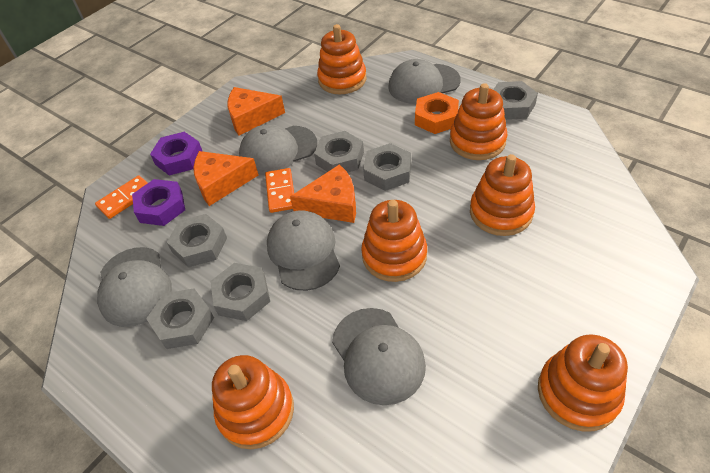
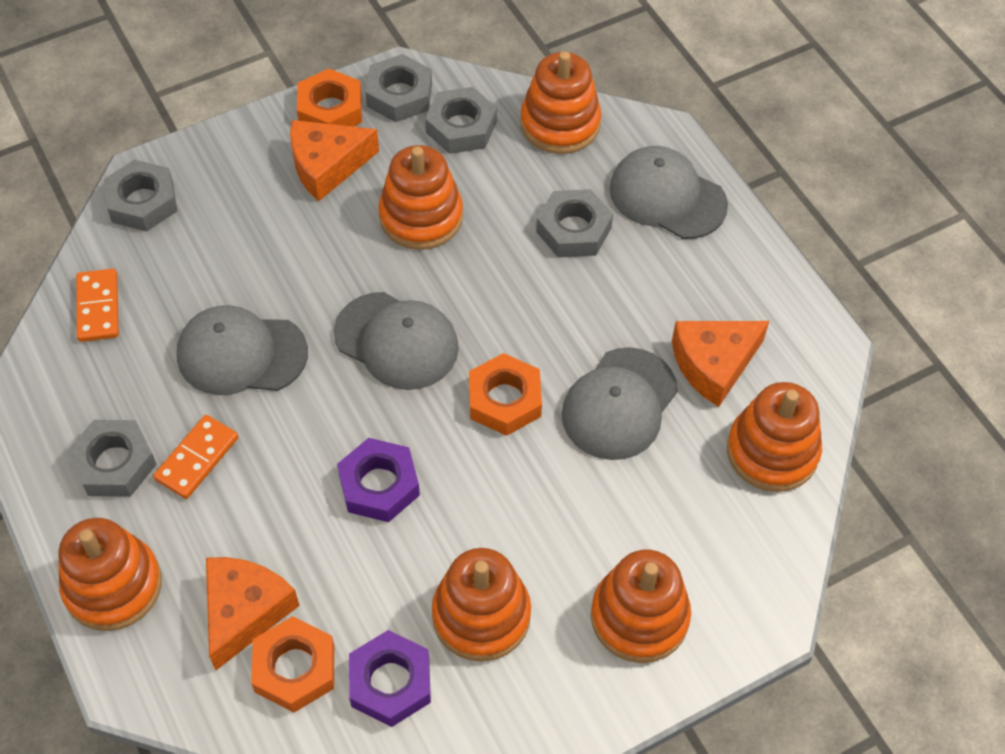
grey cap: 5 -> 4
grey nut: 6 -> 5
orange nut: 1 -> 3

